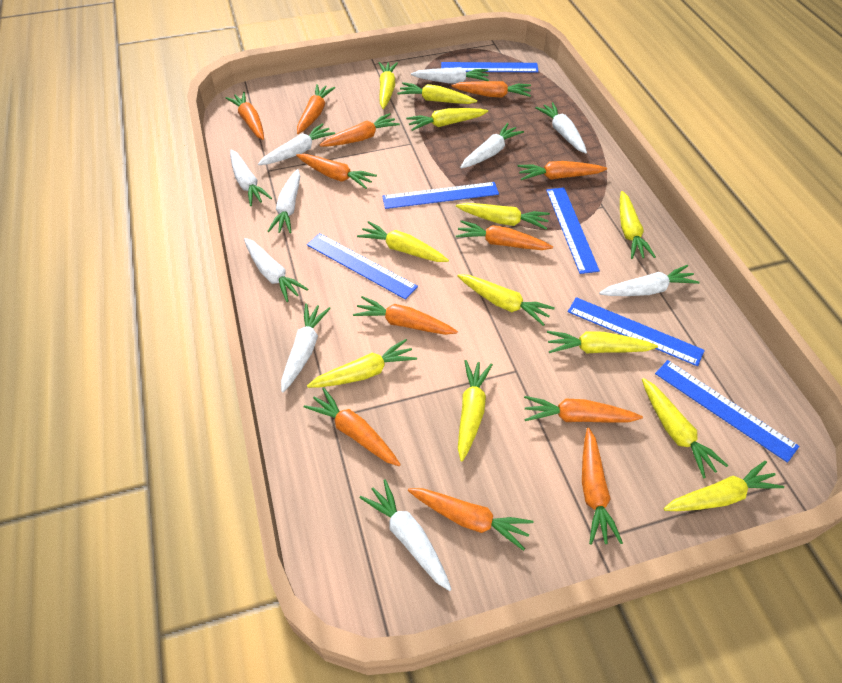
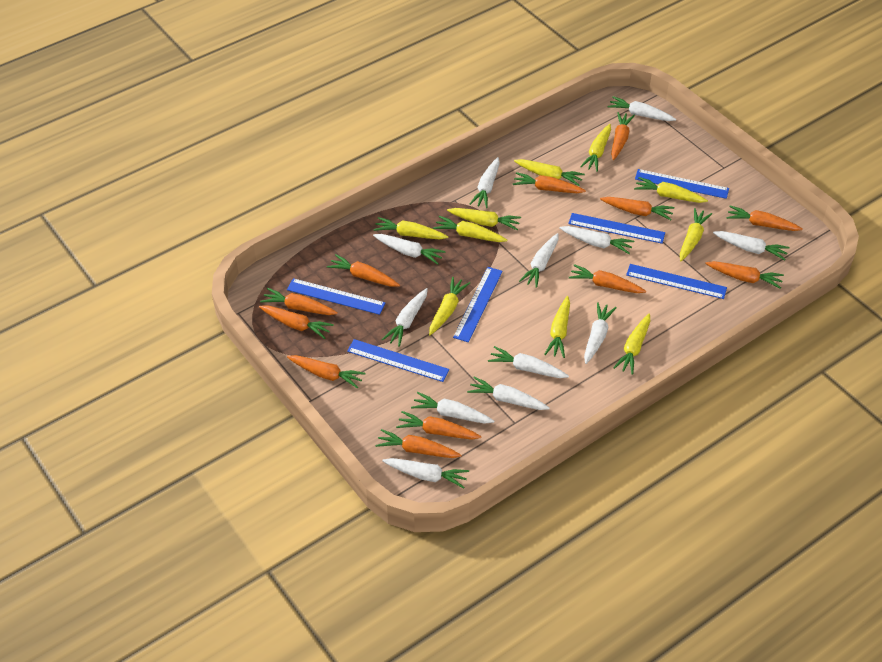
white carrot: 10 -> 12
yellow carrot: 12 -> 10

